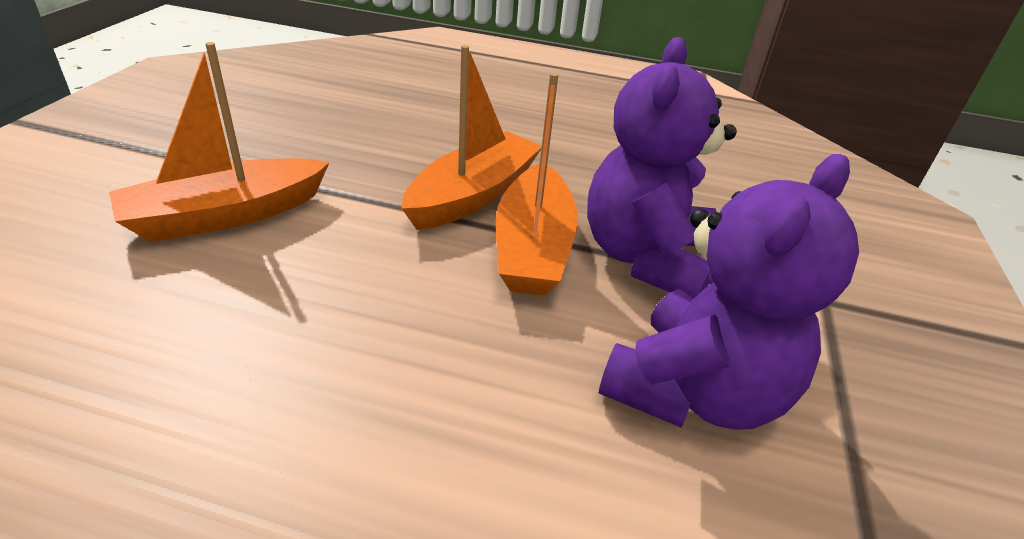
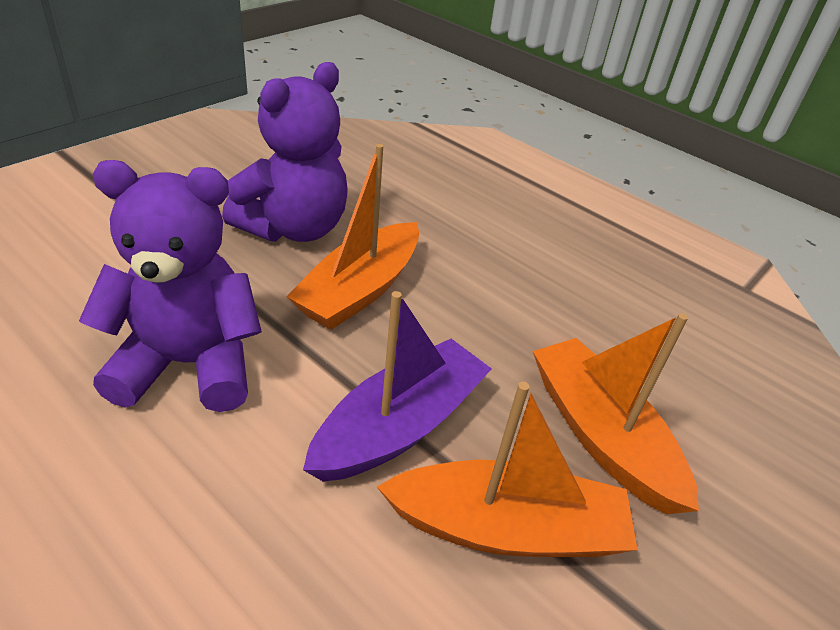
purple boat: 0 -> 1

